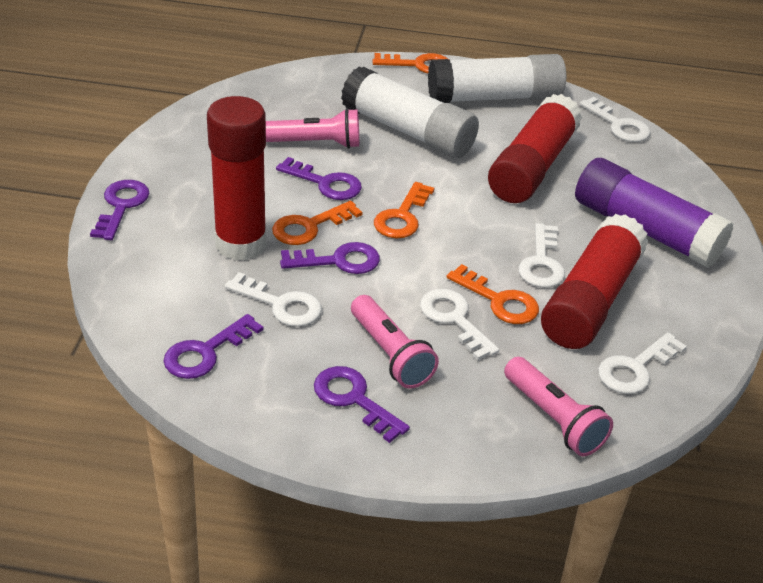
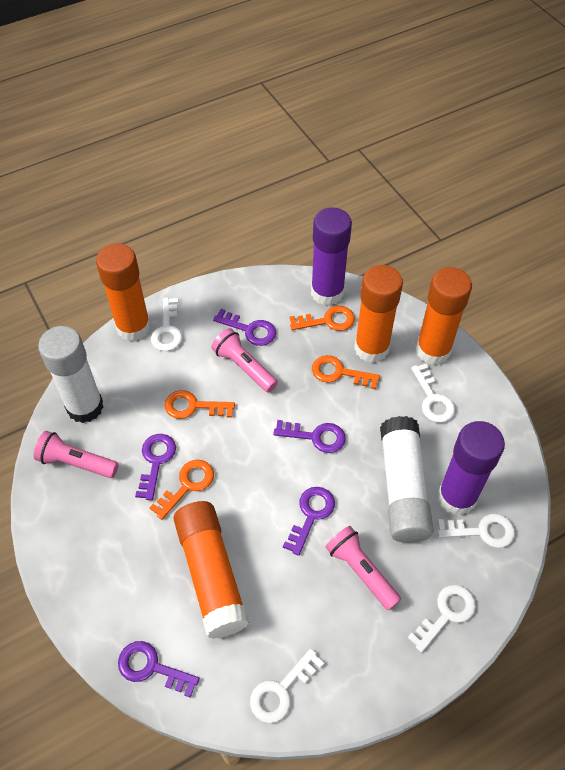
orange glue stick: 0 -> 4
purple glue stick: 1 -> 2
red glue stick: 3 -> 0

